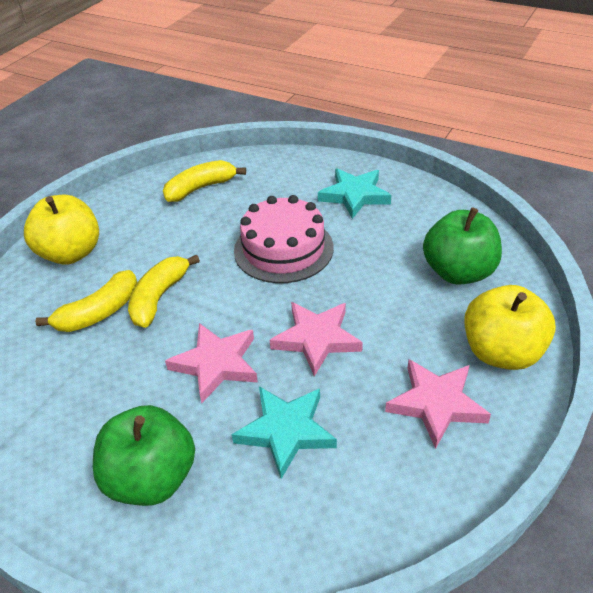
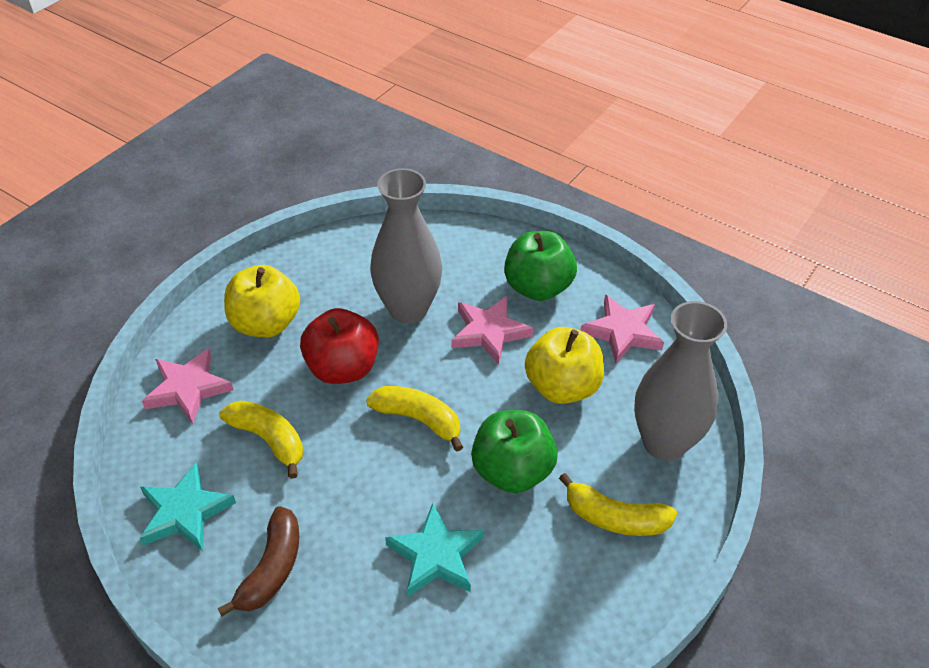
brown banana: 0 -> 1
grey vase: 0 -> 2
pink cake: 1 -> 0
red apple: 0 -> 1

